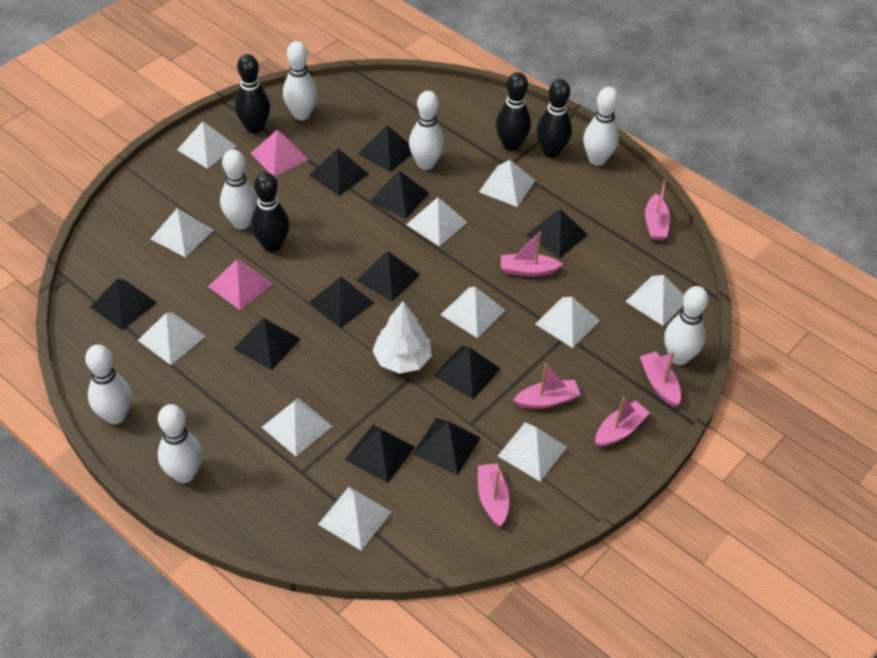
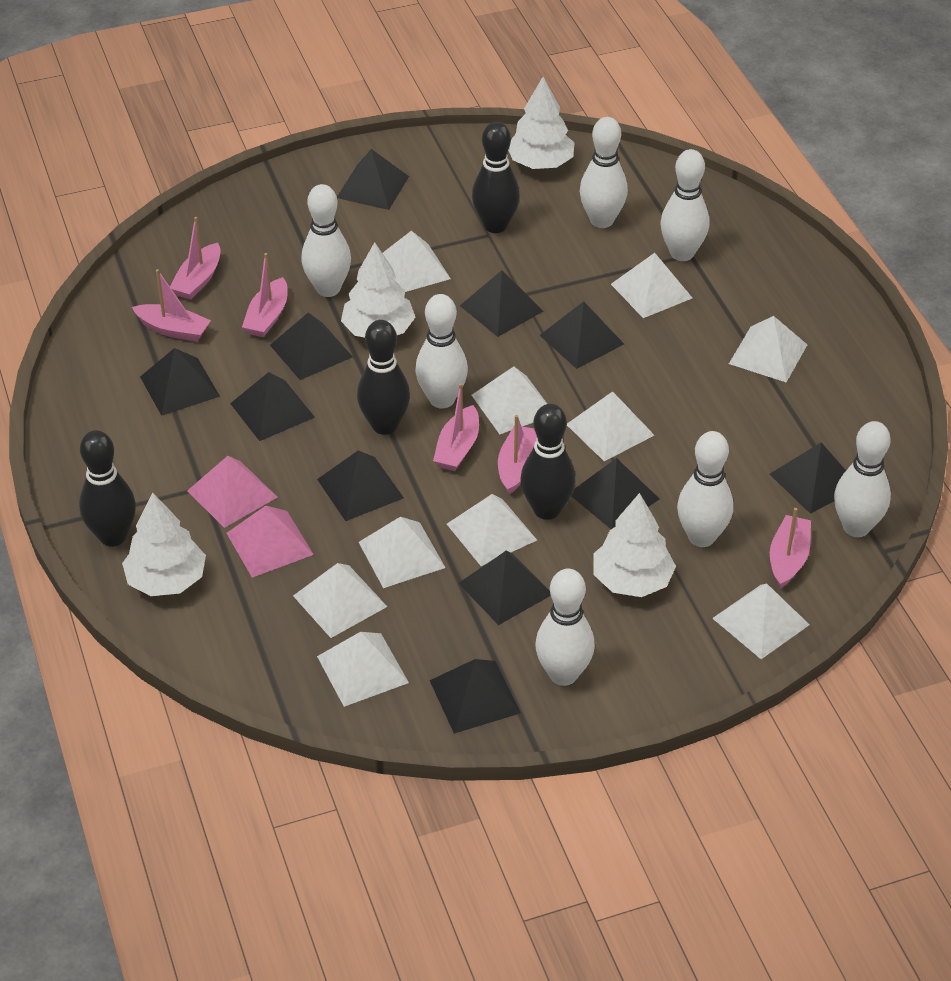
white pyramid: 11 -> 10
white tree: 1 -> 4

